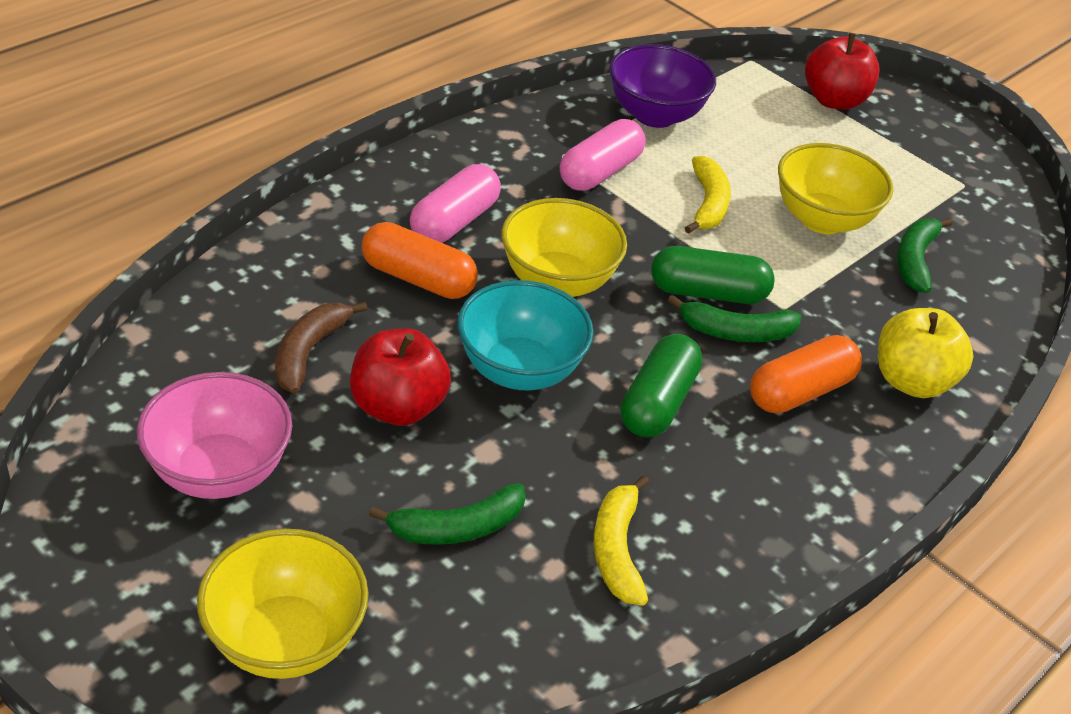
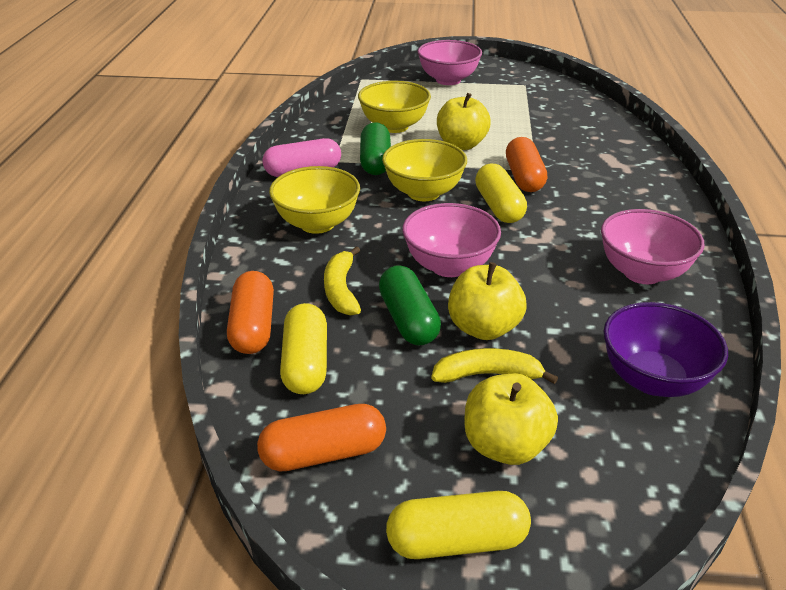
brown banana: 1 -> 0
green banana: 3 -> 0
orange capsule: 2 -> 3
pink bowl: 1 -> 3
pink capsule: 2 -> 1
red apple: 2 -> 0
turquoise bowl: 1 -> 0
yellow apple: 1 -> 3
yellow capsule: 0 -> 3

